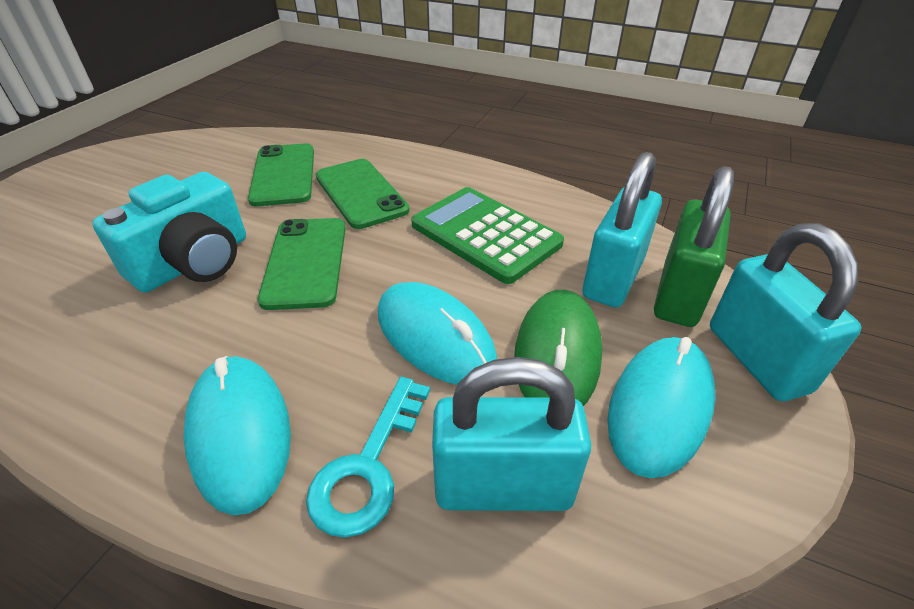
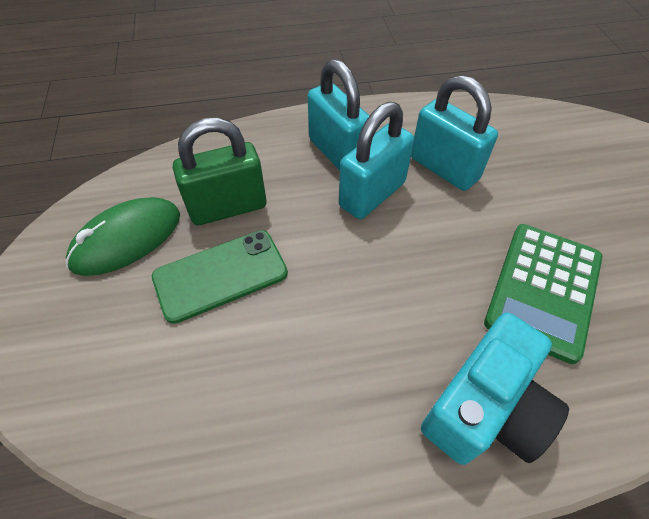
green phone: 3 -> 1
turquoise key: 1 -> 0
turquoise mouse: 3 -> 0

